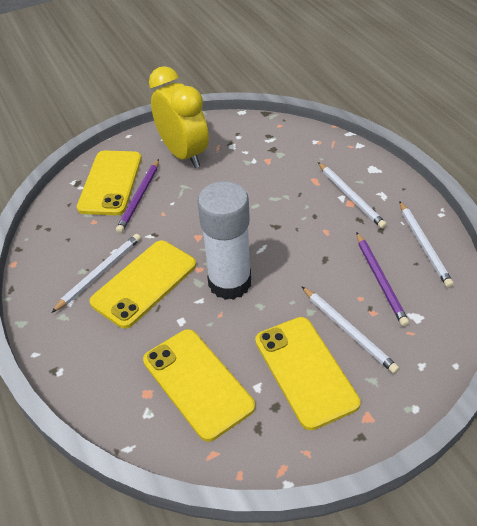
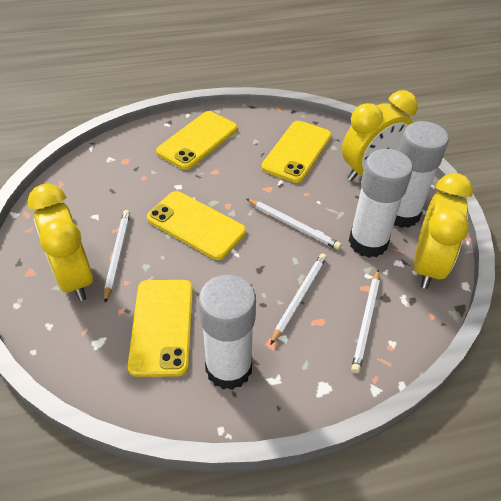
purple pencil: 2 -> 0
white glue stick: 1 -> 3
yellow clock: 1 -> 3

